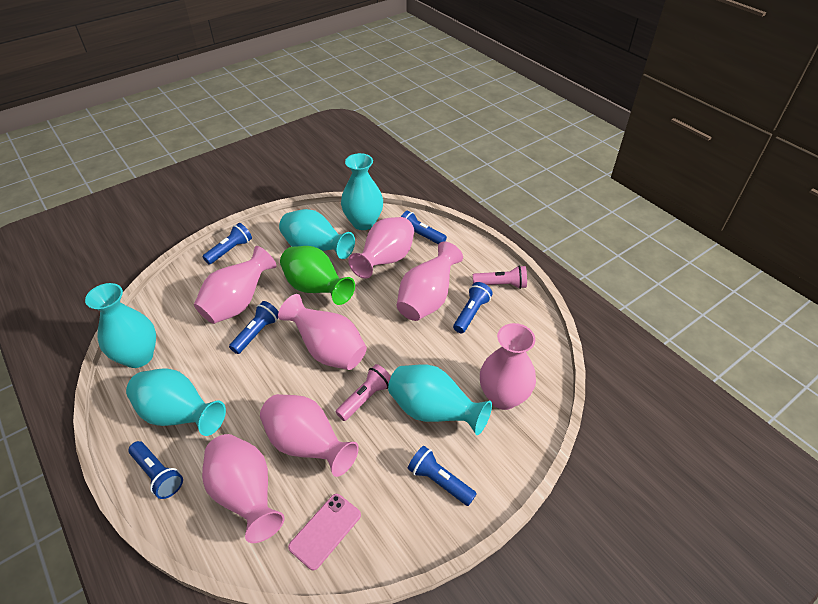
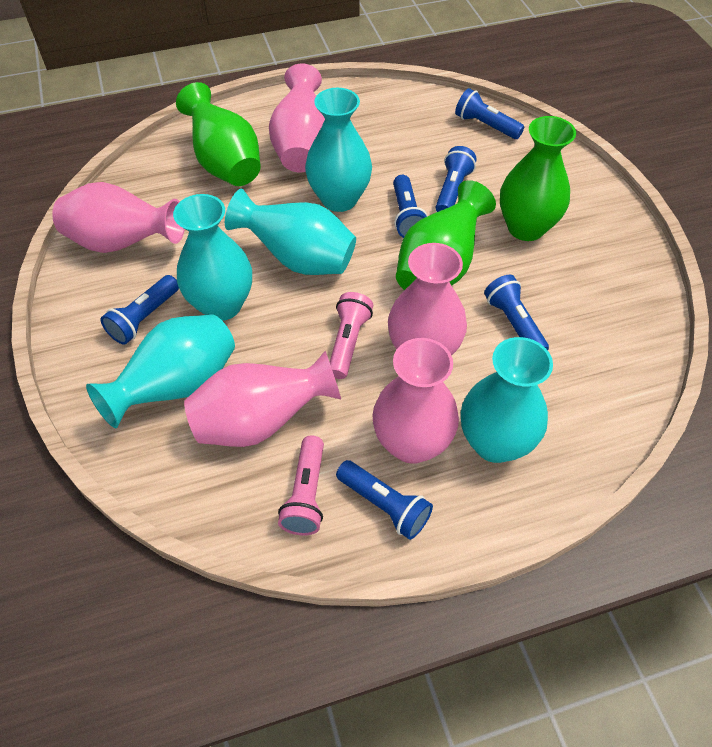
green vase: 1 -> 3
pink phone: 1 -> 0
pink vase: 7 -> 5

